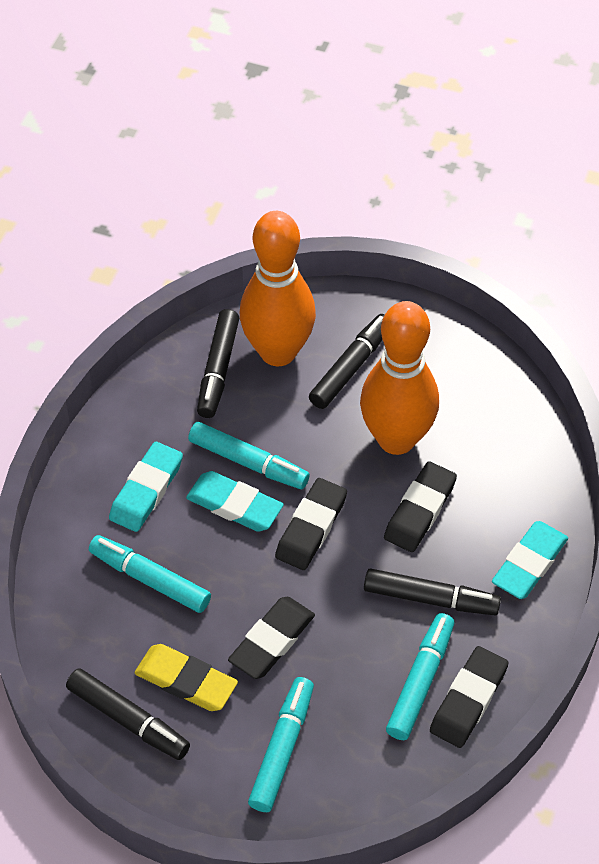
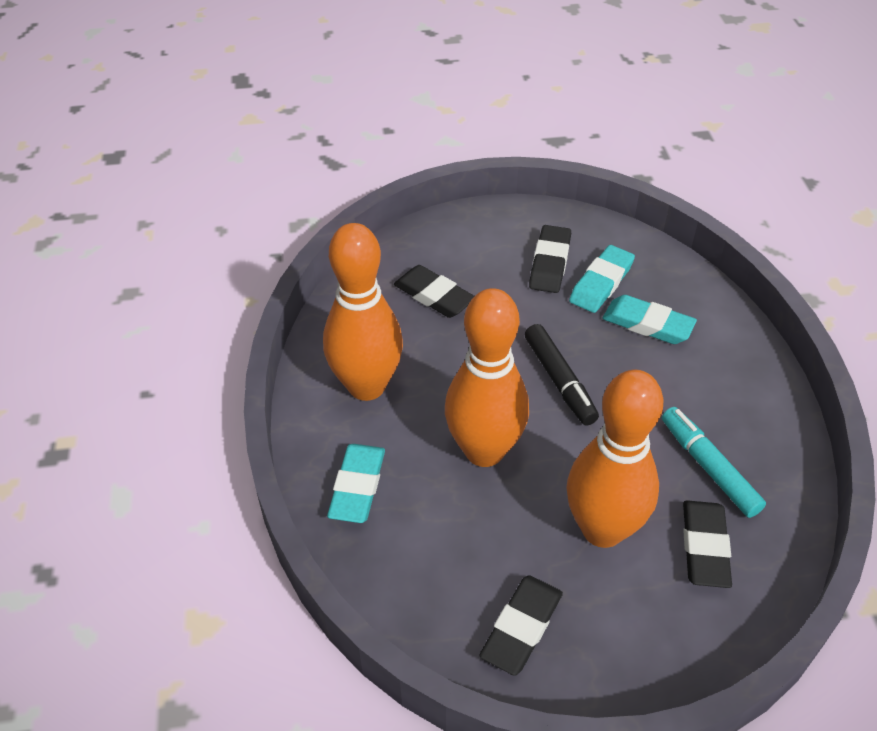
black marker: 4 -> 1
orange bowling pin: 2 -> 3
turquoise marker: 4 -> 1
yellow eraser: 1 -> 0

